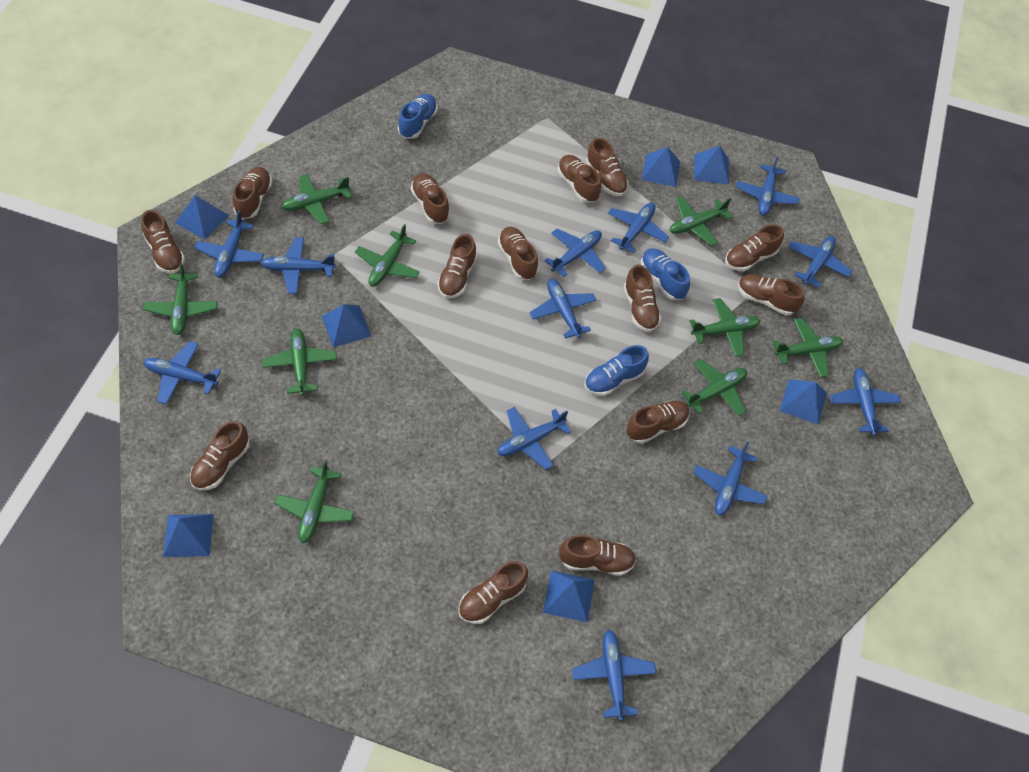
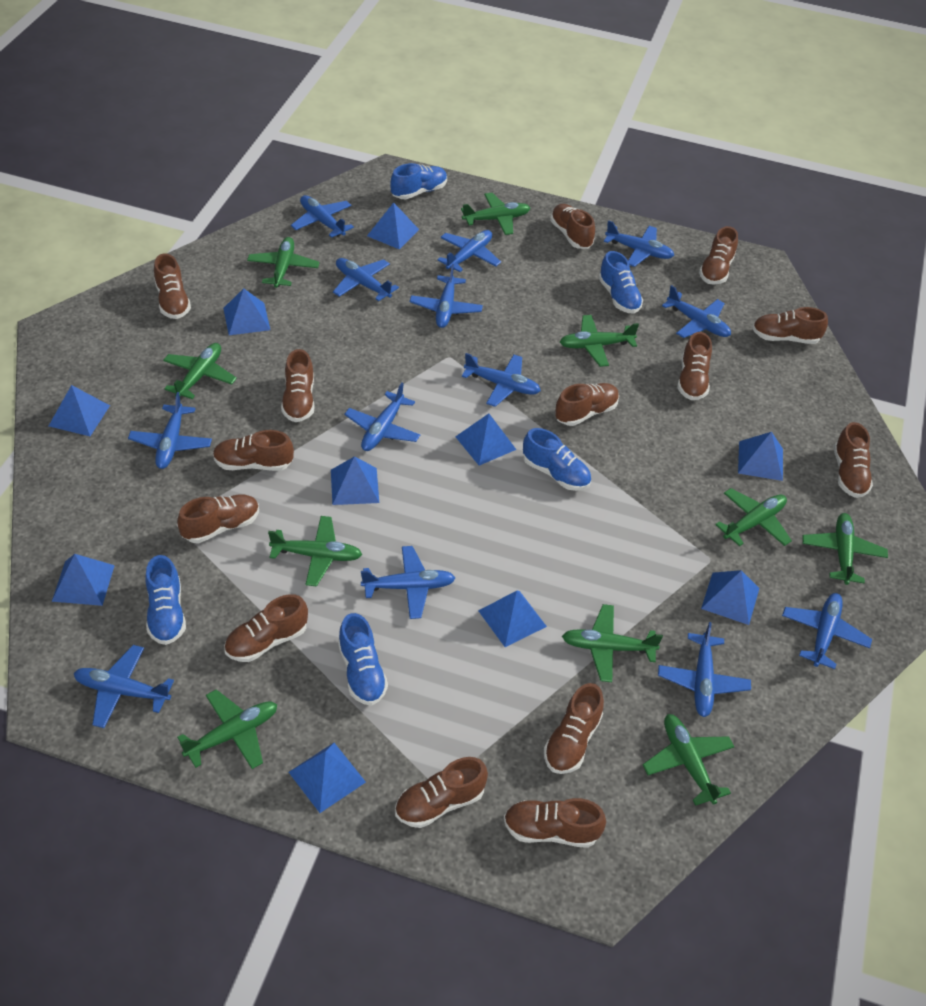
blue plane: 12 -> 13
blue pyramid: 7 -> 10
blue shoe: 3 -> 5
green plane: 9 -> 10

